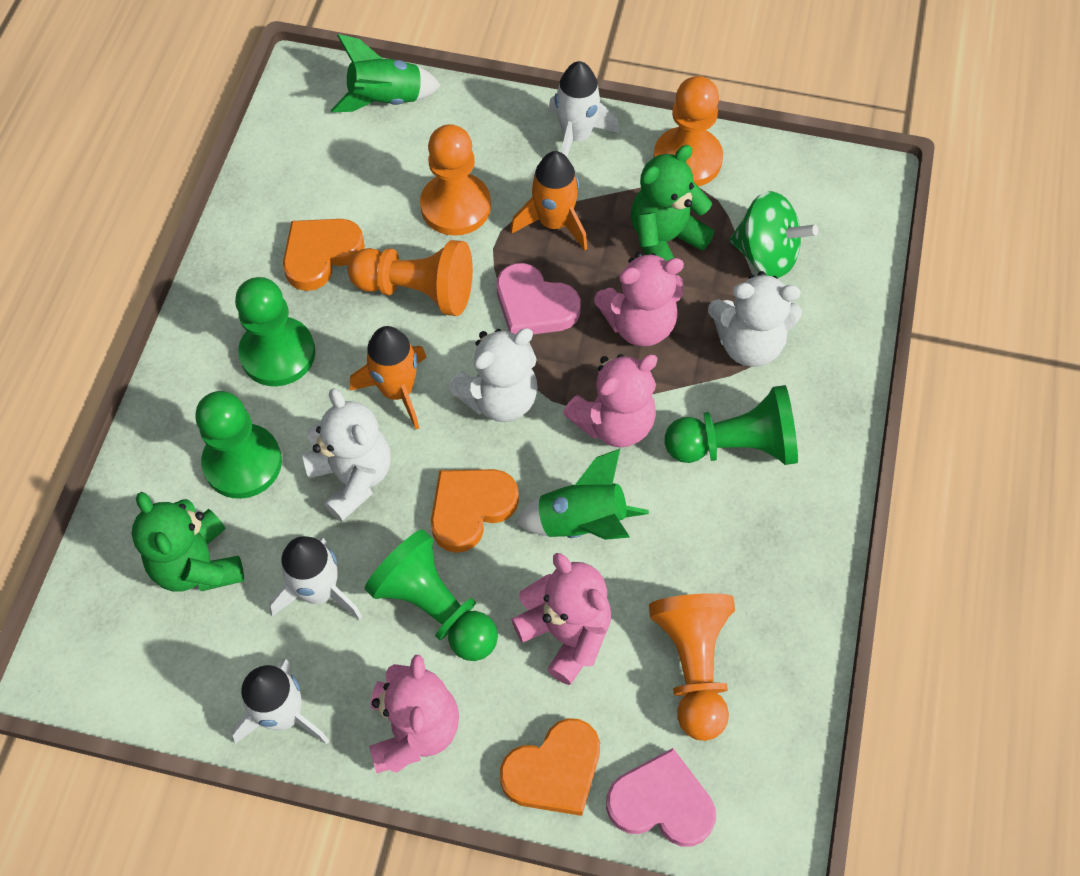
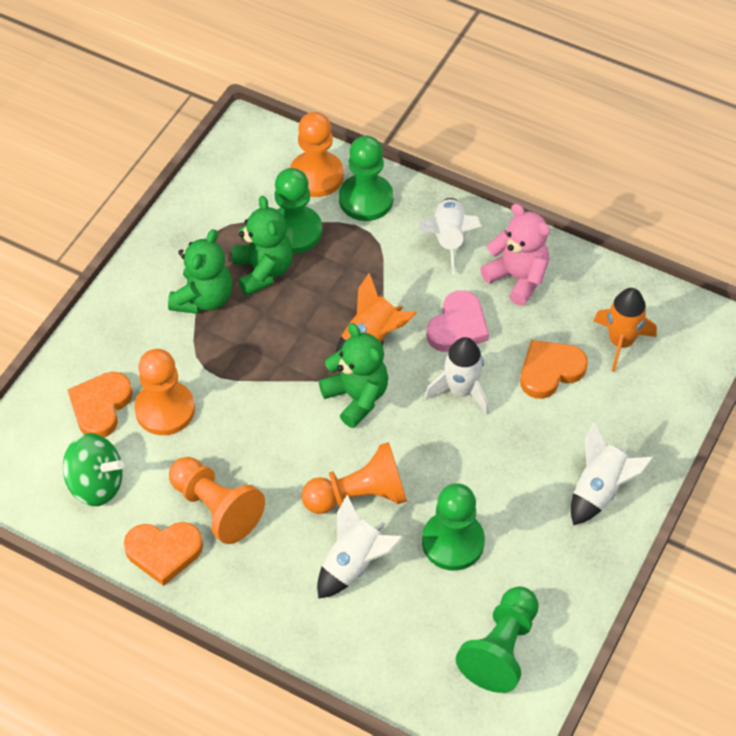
green rocket: 2 -> 0
green teddy bear: 2 -> 3
pink heart: 2 -> 1
pink teddy bear: 4 -> 1
white rocket: 3 -> 4
white teddy bear: 3 -> 0

